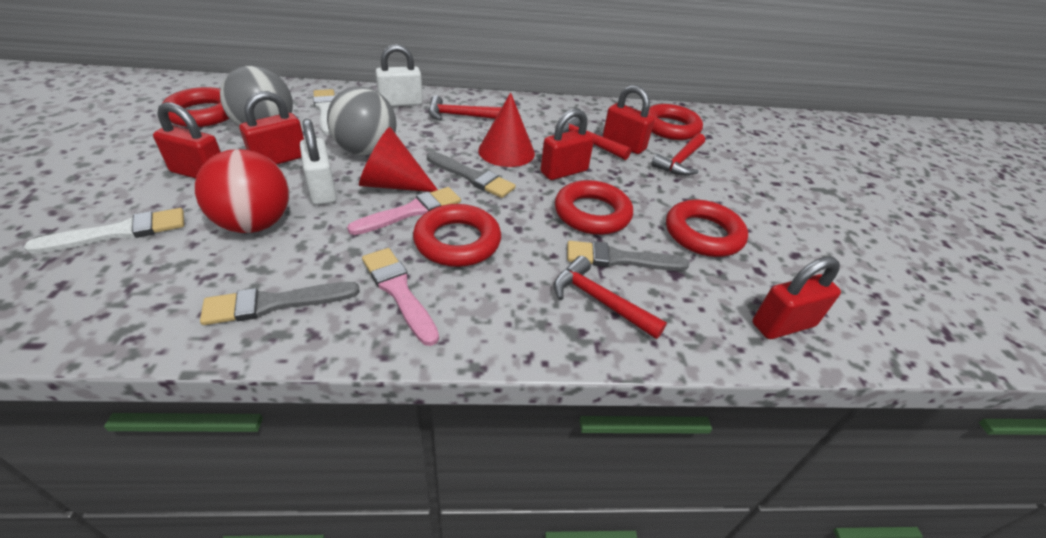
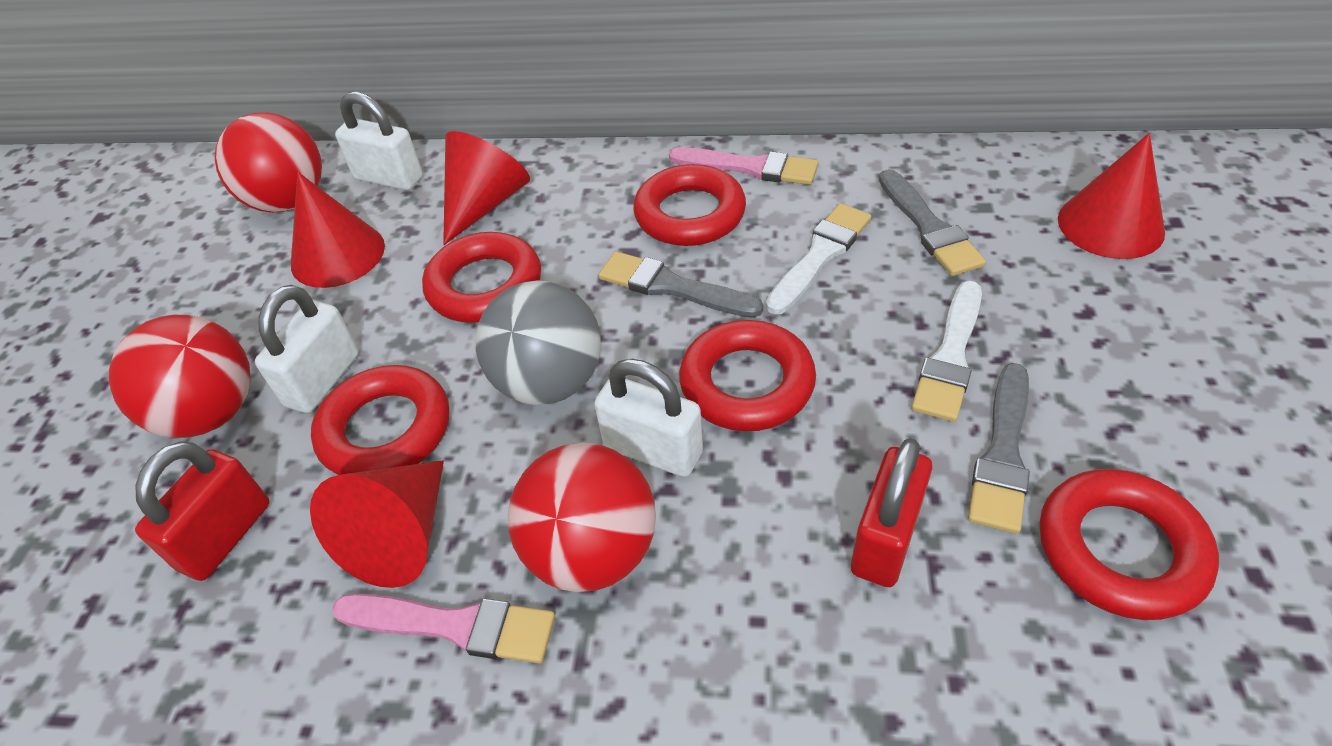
grey ball: 2 -> 1
red ball: 1 -> 3
red cone: 2 -> 4
red hammer: 4 -> 0
red padlock: 5 -> 2
white padlock: 2 -> 3

